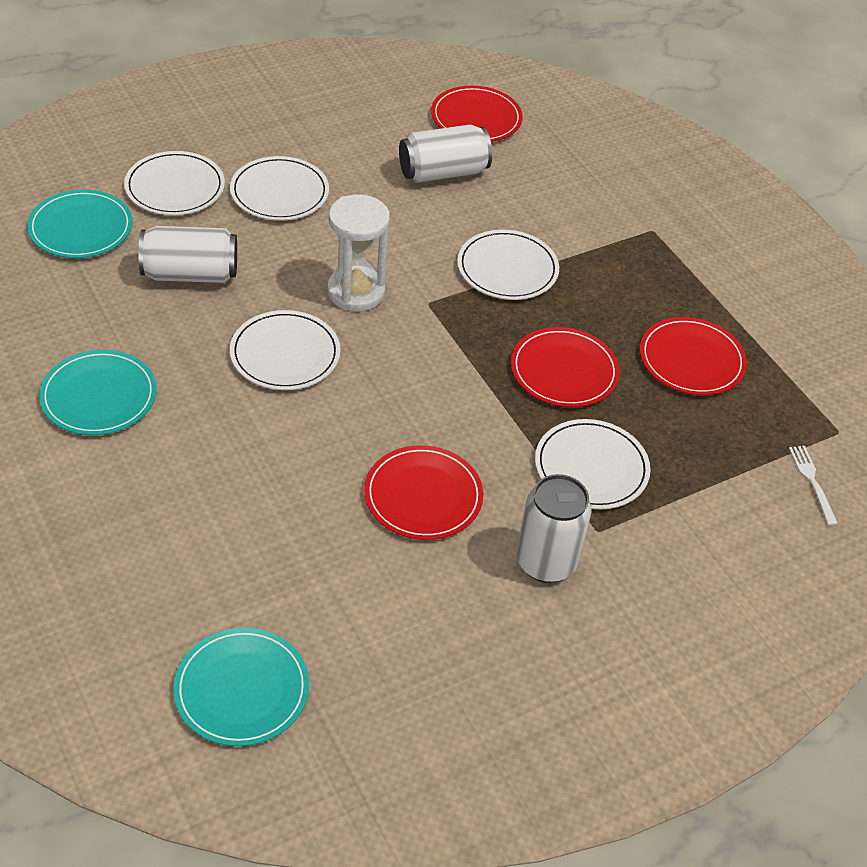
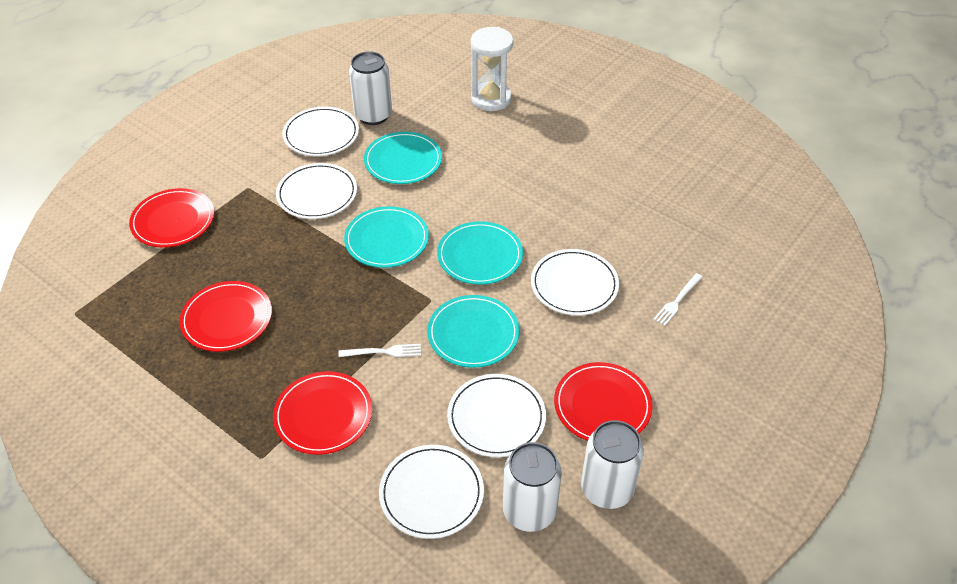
turquoise plate: 3 -> 4
white fork: 1 -> 2

